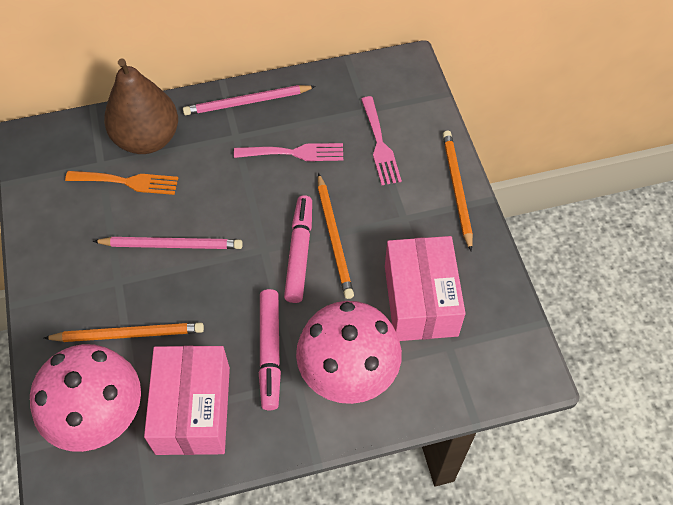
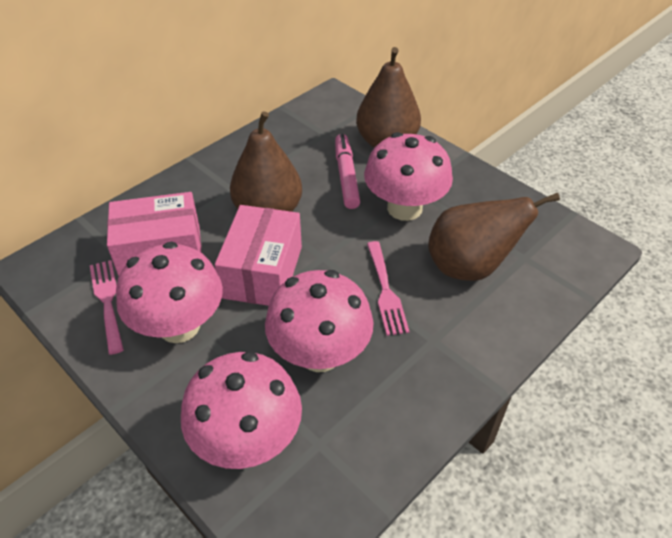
brown pear: 1 -> 3
orange fork: 1 -> 0
orange pencil: 3 -> 0
pink marker: 2 -> 1
pink mushroom: 2 -> 4
pink pencil: 2 -> 0

